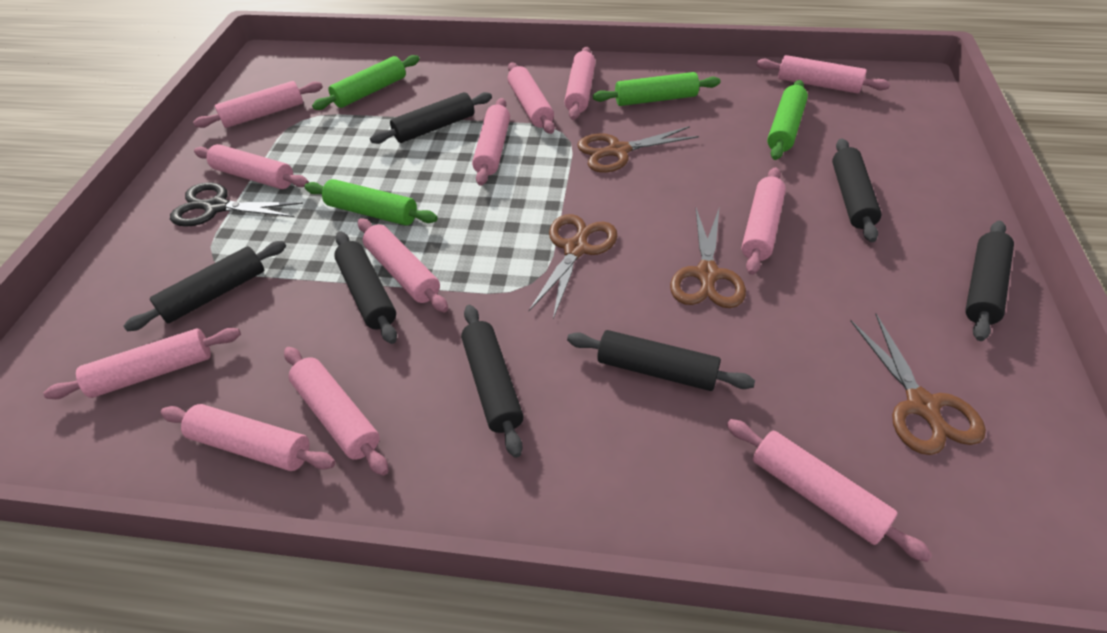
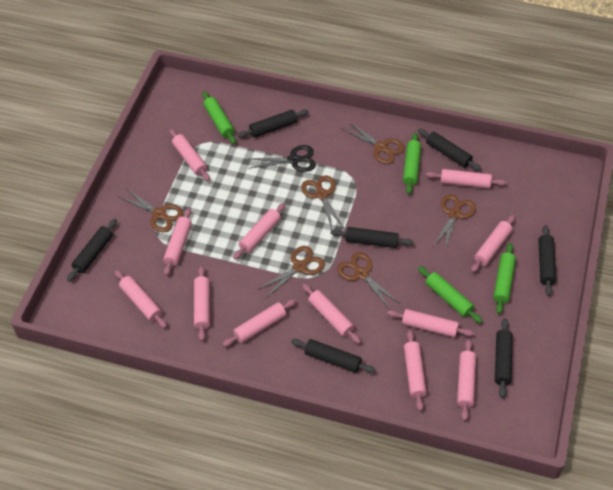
brown scissors: 4 -> 6

